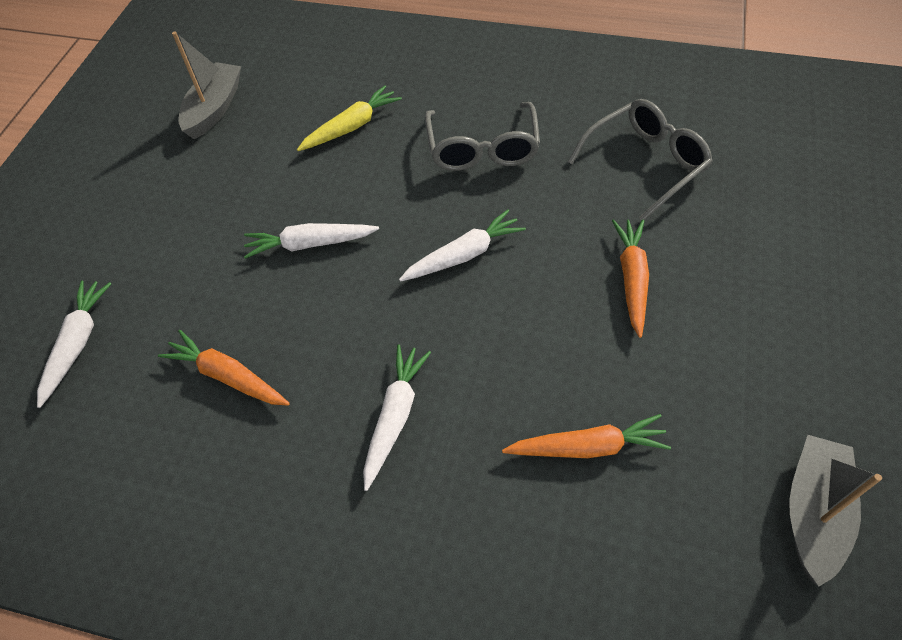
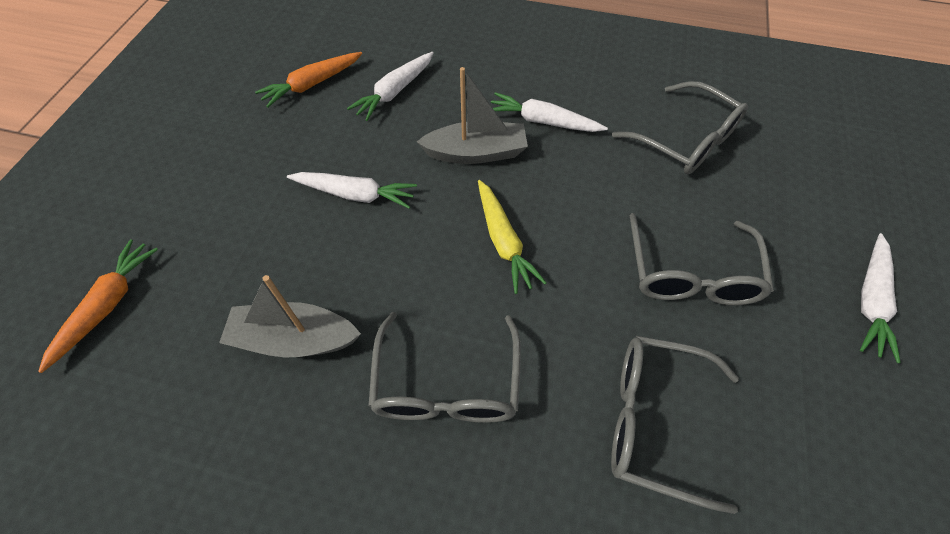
grey glasses: 2 -> 4
orange carrot: 3 -> 2

